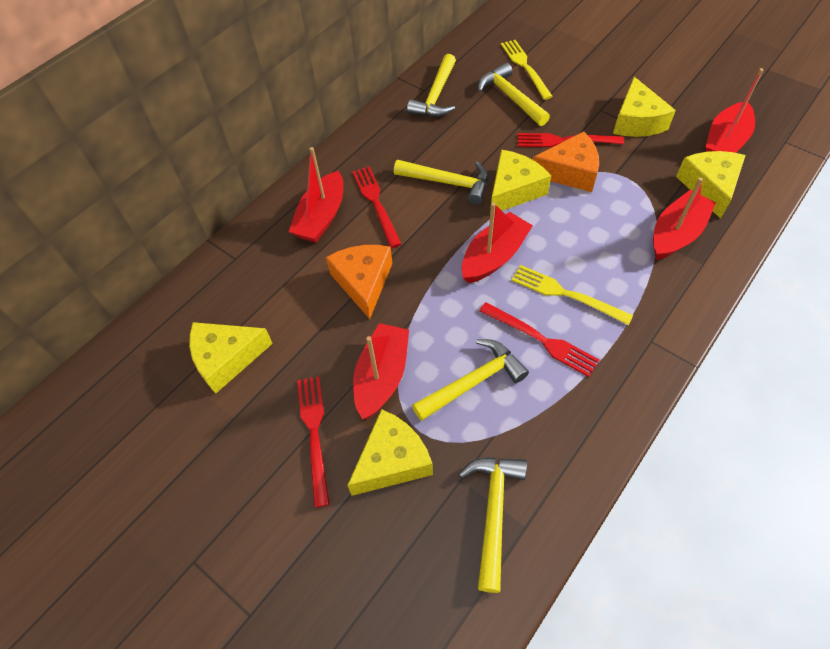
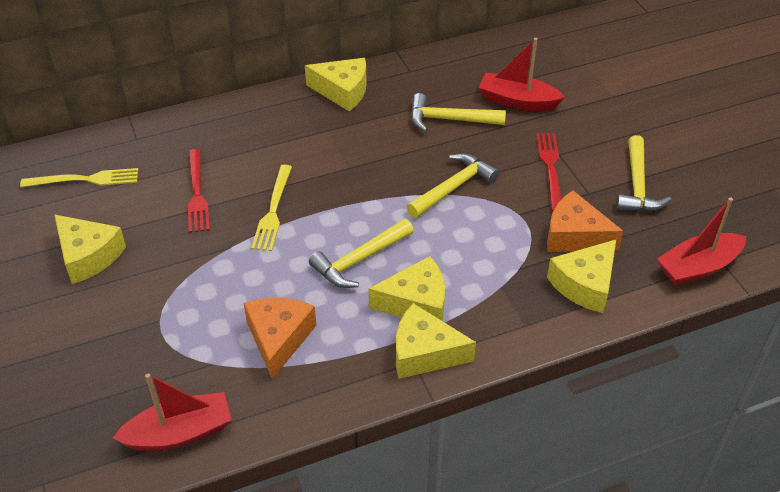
red boat: 5 -> 3
red fork: 4 -> 2
yellow hammer: 5 -> 4

